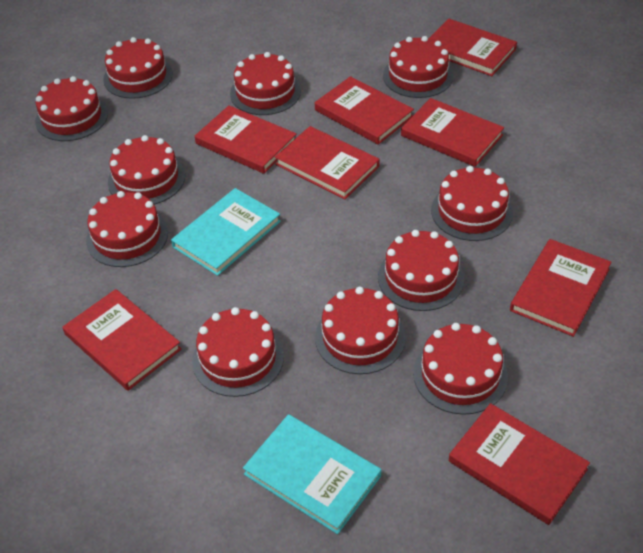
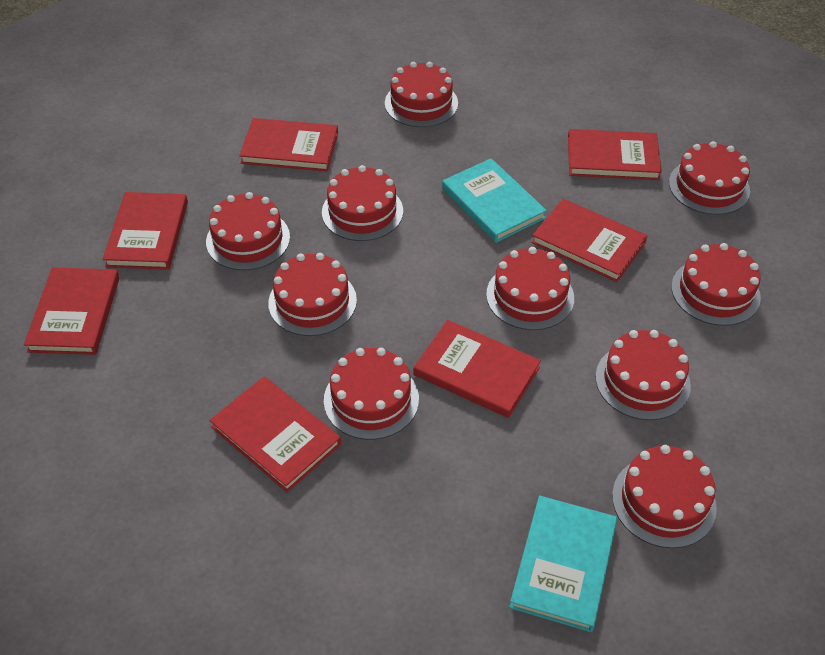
red book: 8 -> 7
red cake: 11 -> 10

